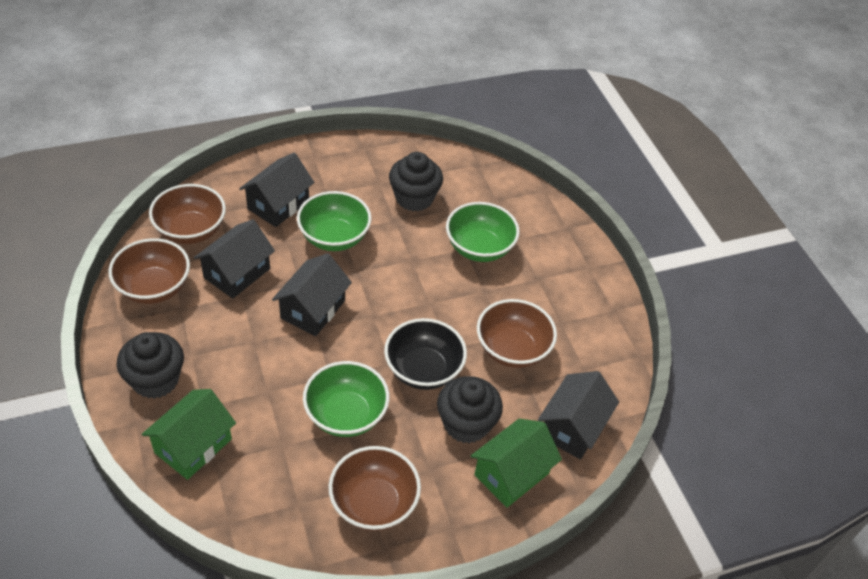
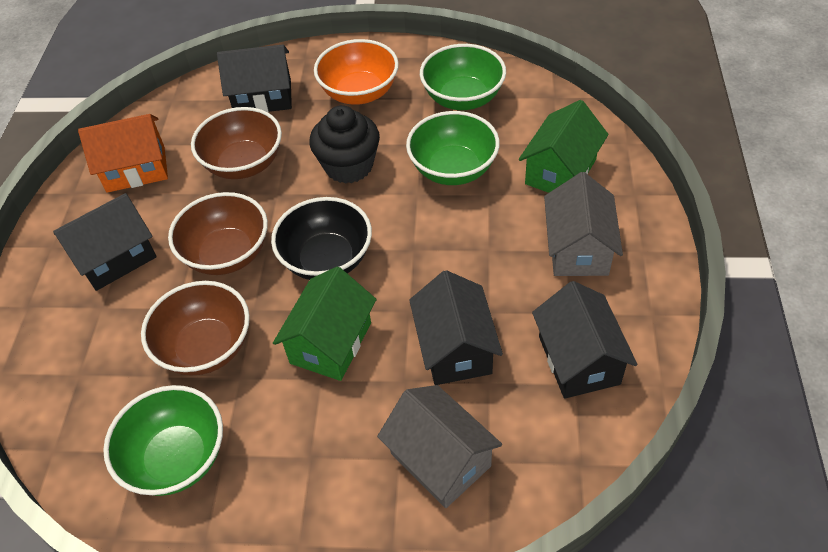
black cupcake: 3 -> 1
brown bowl: 4 -> 3
grey house: 0 -> 2
orange bowl: 0 -> 1
orange house: 0 -> 1

